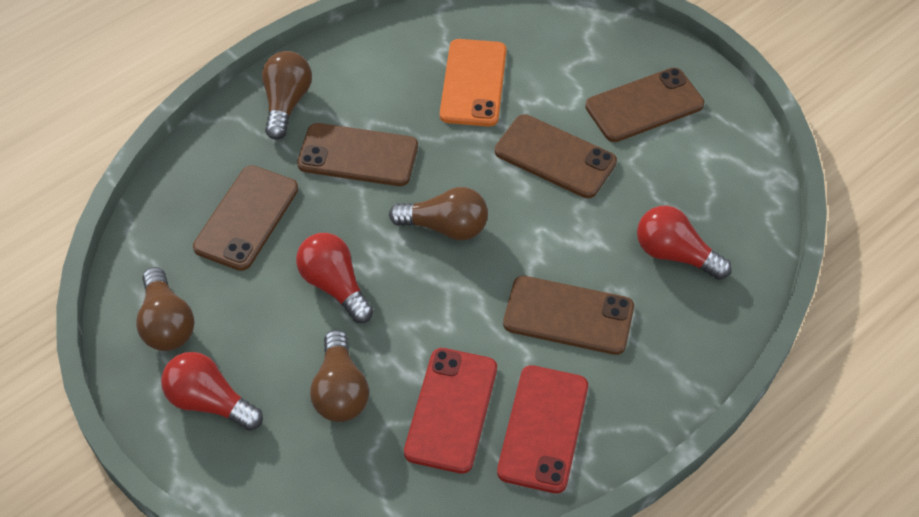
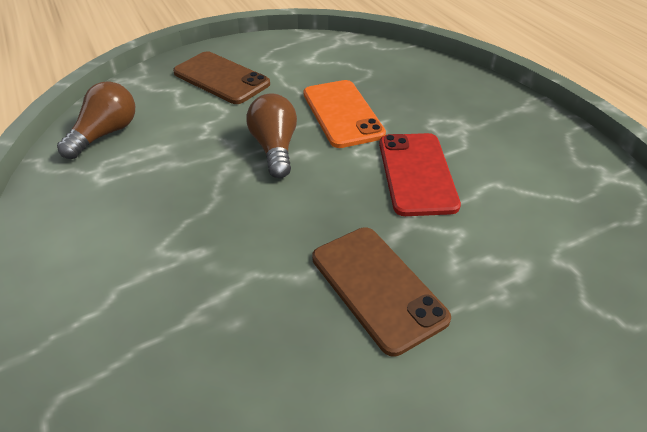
brown light bulb: 4 -> 2
brown phone: 5 -> 2
red light bulb: 3 -> 0
red phone: 2 -> 1

